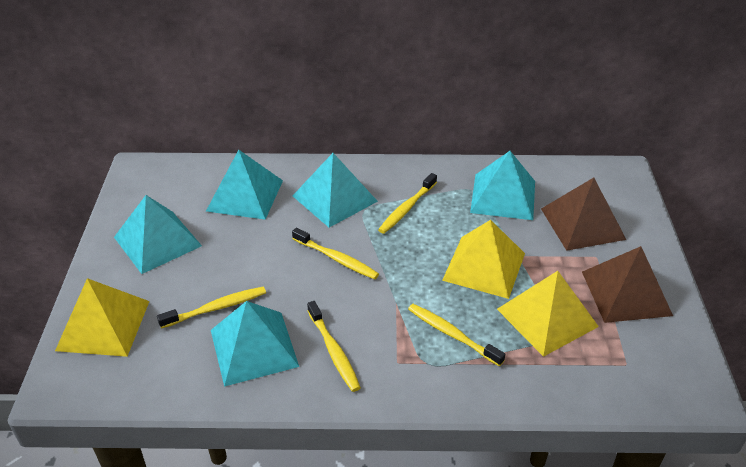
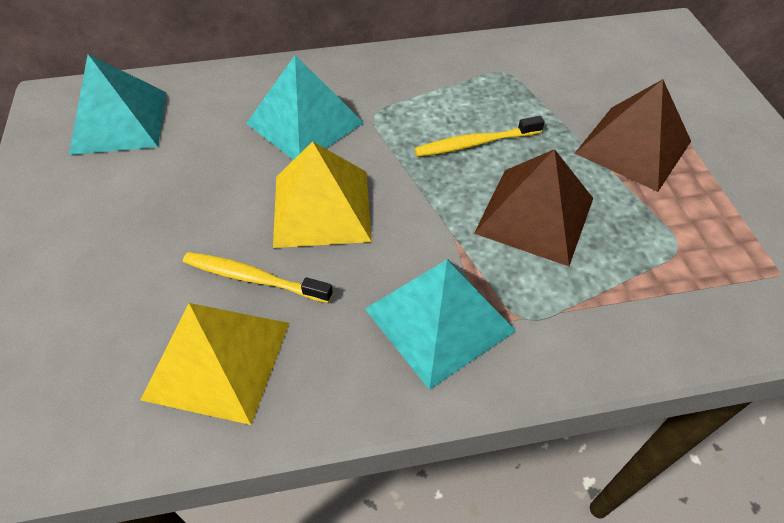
turquoise pyramid: 5 -> 3
yellow pyramid: 3 -> 2
yellow toothbrush: 5 -> 2

